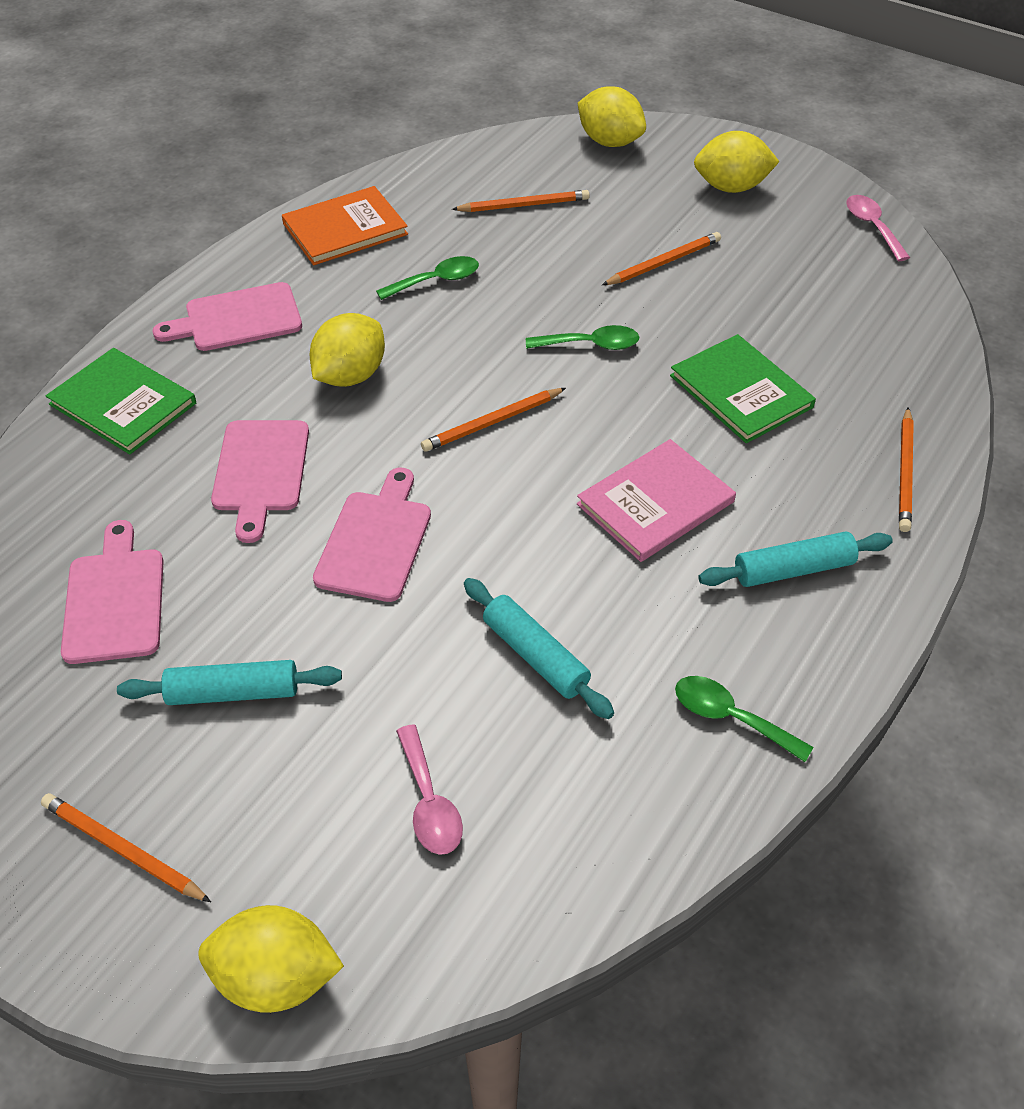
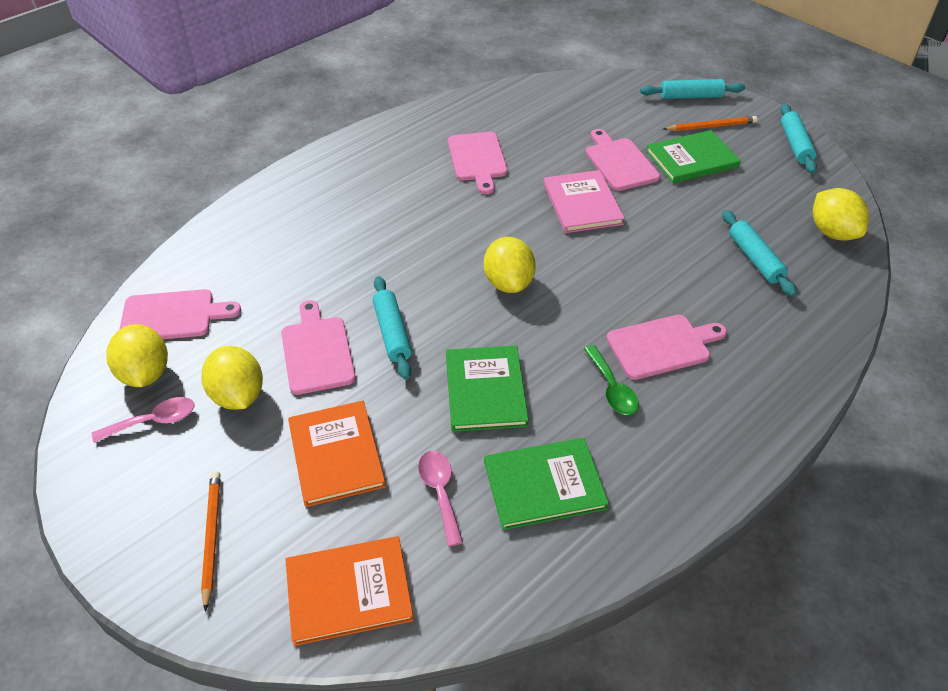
green book: 2 -> 3
green spoon: 3 -> 1
orange book: 1 -> 2
orange pencil: 5 -> 2
pink cutting board: 4 -> 5
turquoise rolling pin: 3 -> 4

